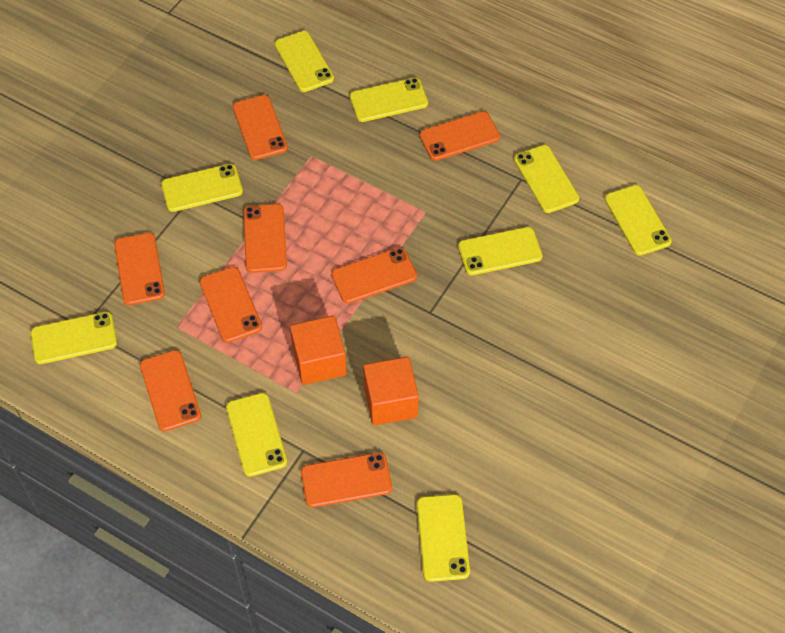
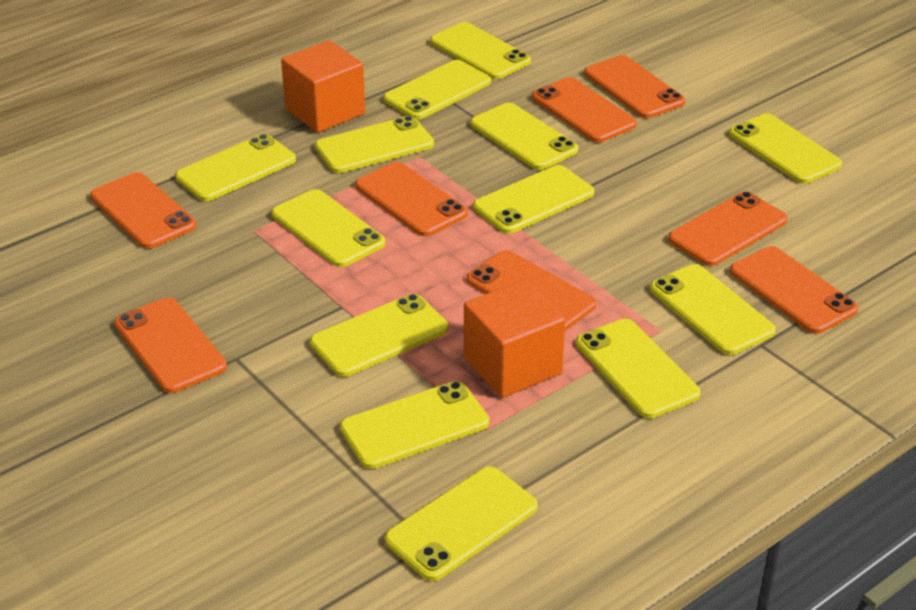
yellow phone: 9 -> 13

